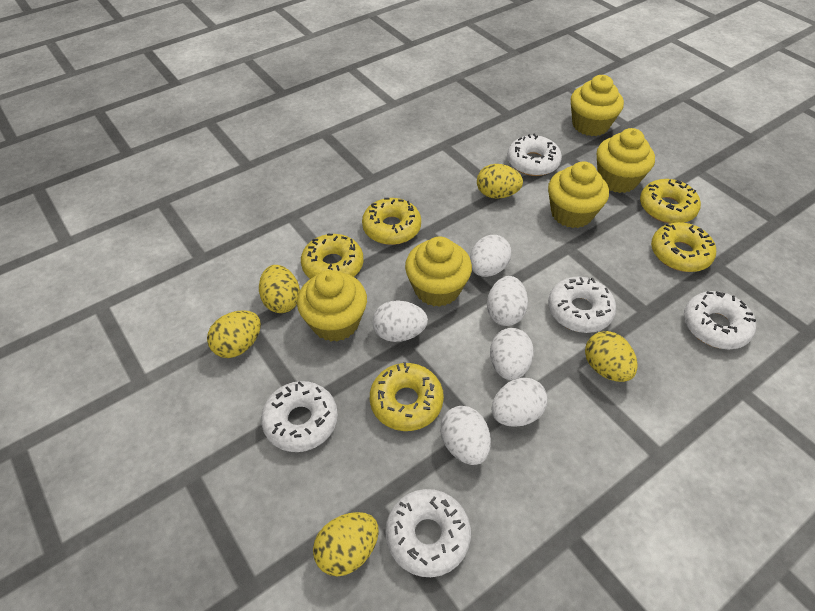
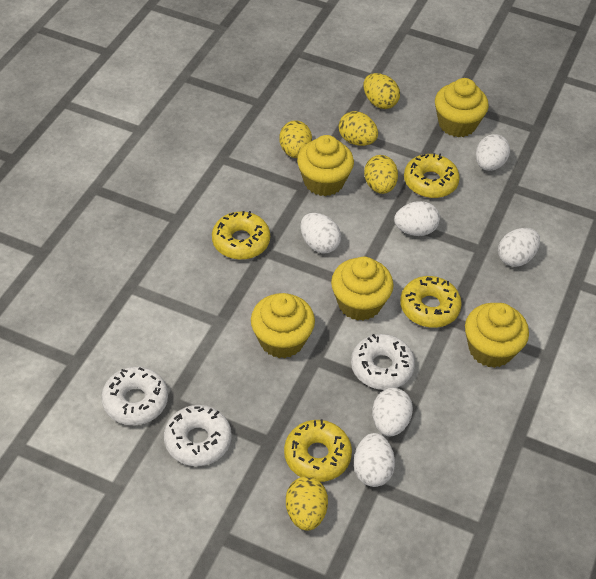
white donut: 5 -> 3
yellow donut: 5 -> 4

